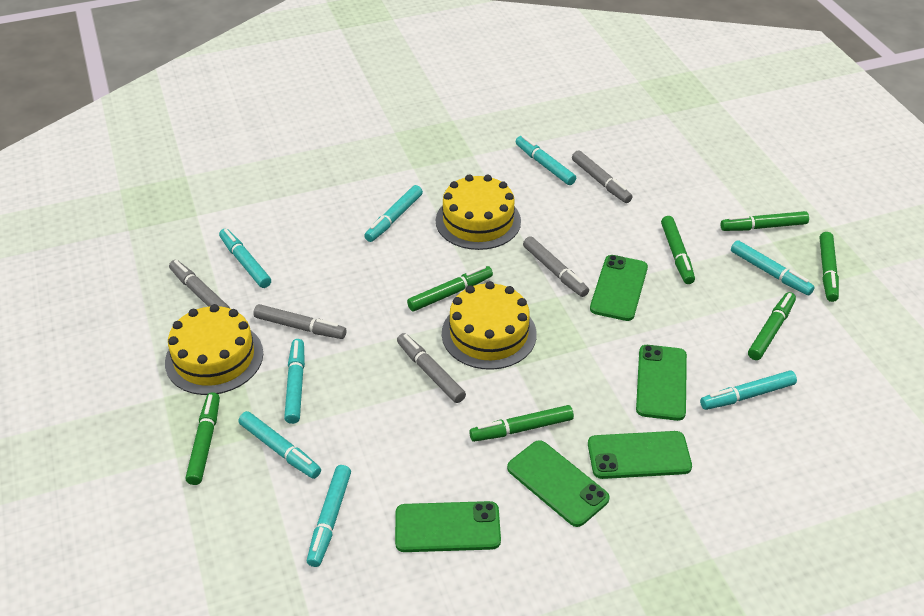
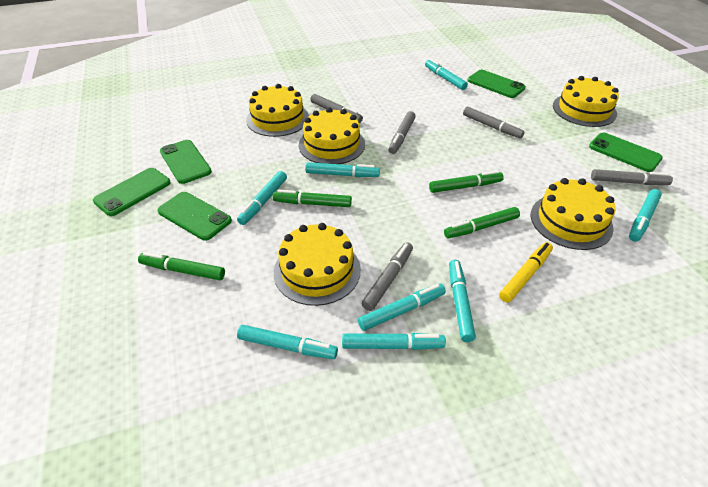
green marker: 7 -> 4
yellow cake: 3 -> 5
yellow marker: 0 -> 1

